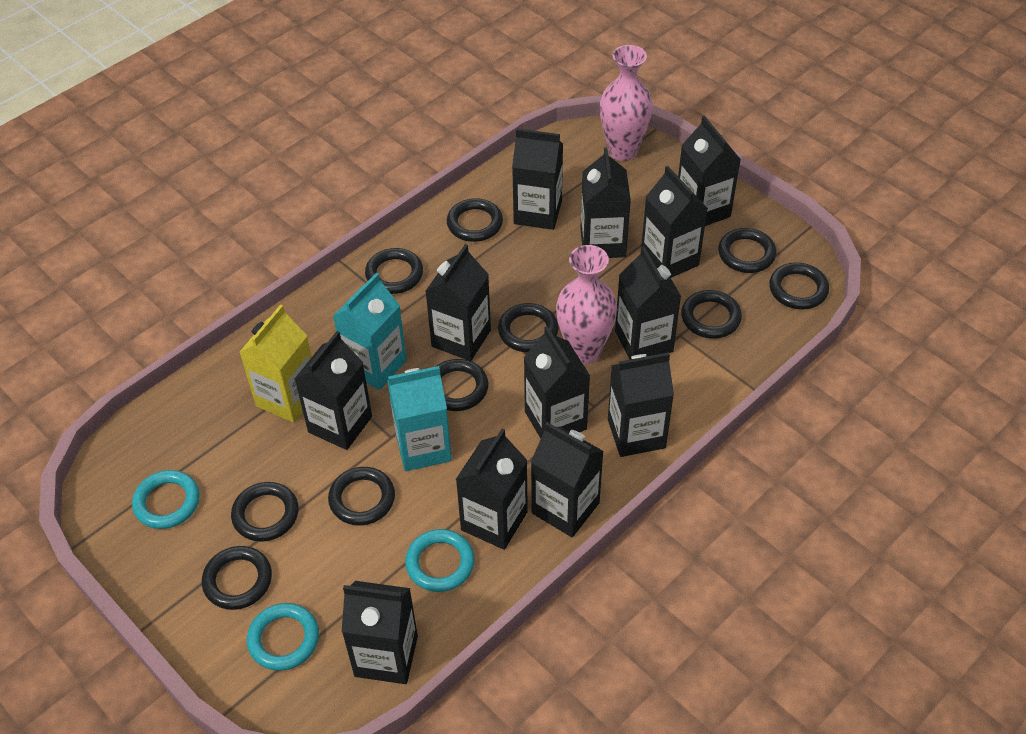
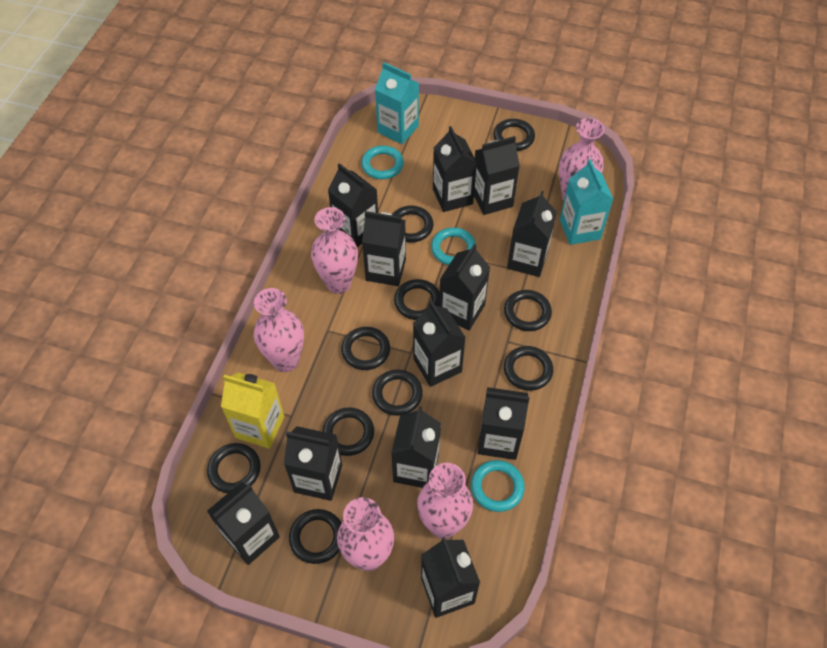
pink vase: 2 -> 5

